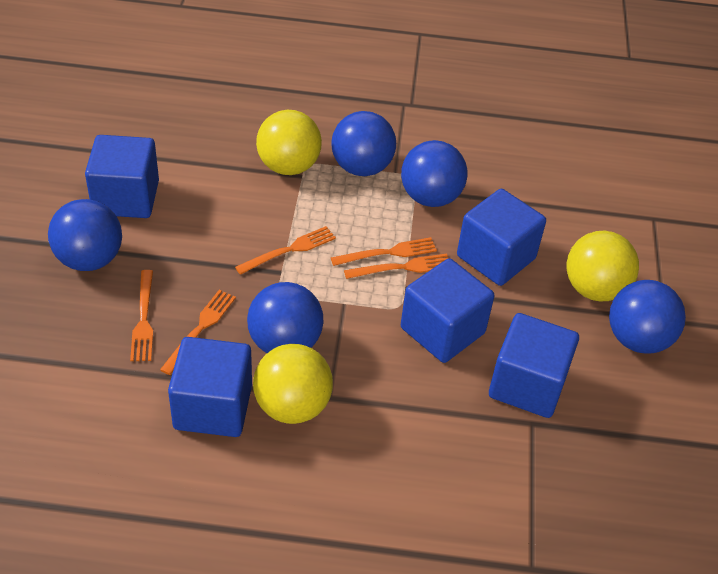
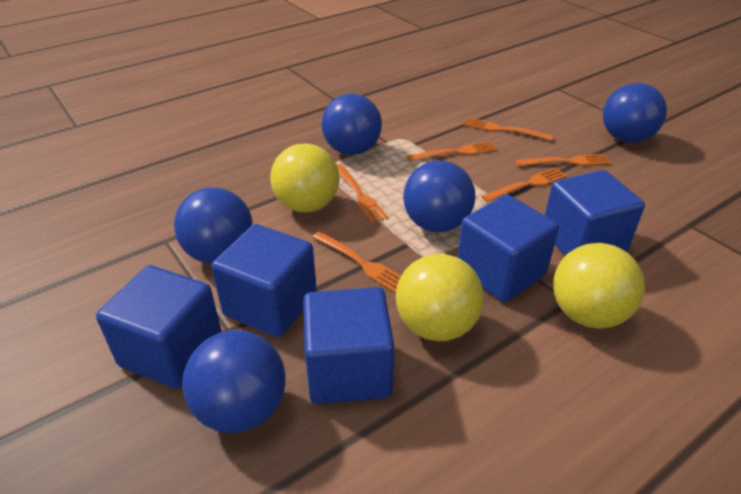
orange fork: 5 -> 6

